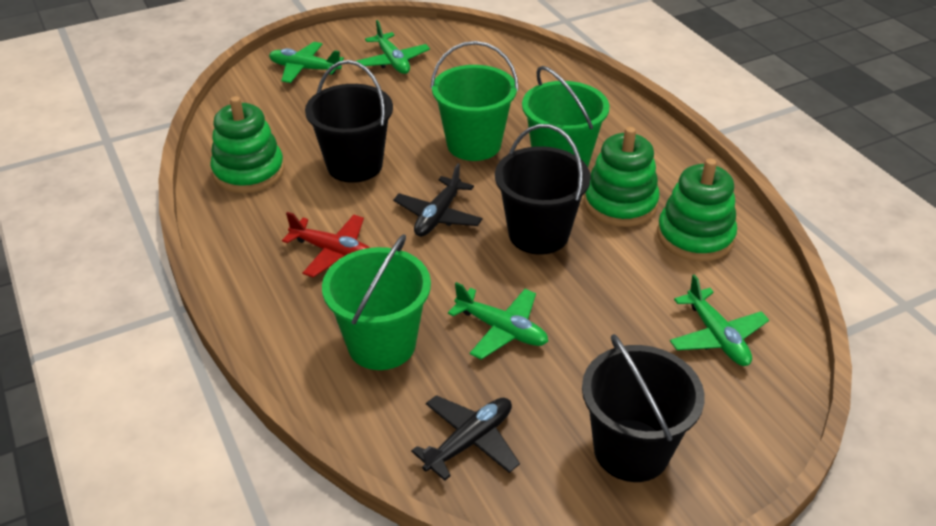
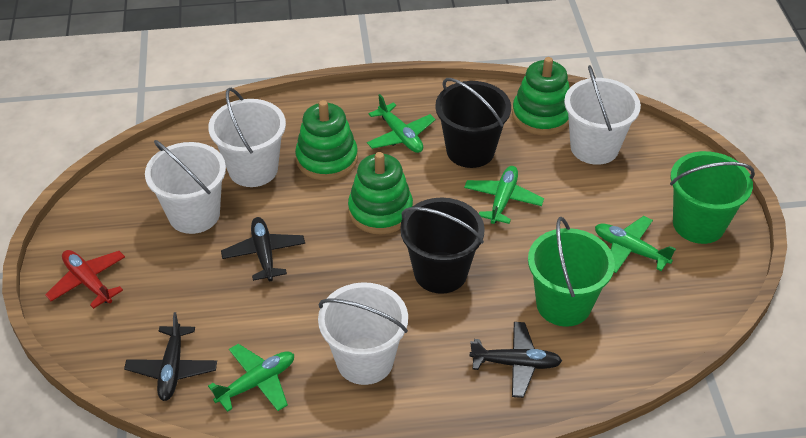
black bucket: 3 -> 2
black plane: 2 -> 3
green bucket: 3 -> 2
white bucket: 0 -> 4

